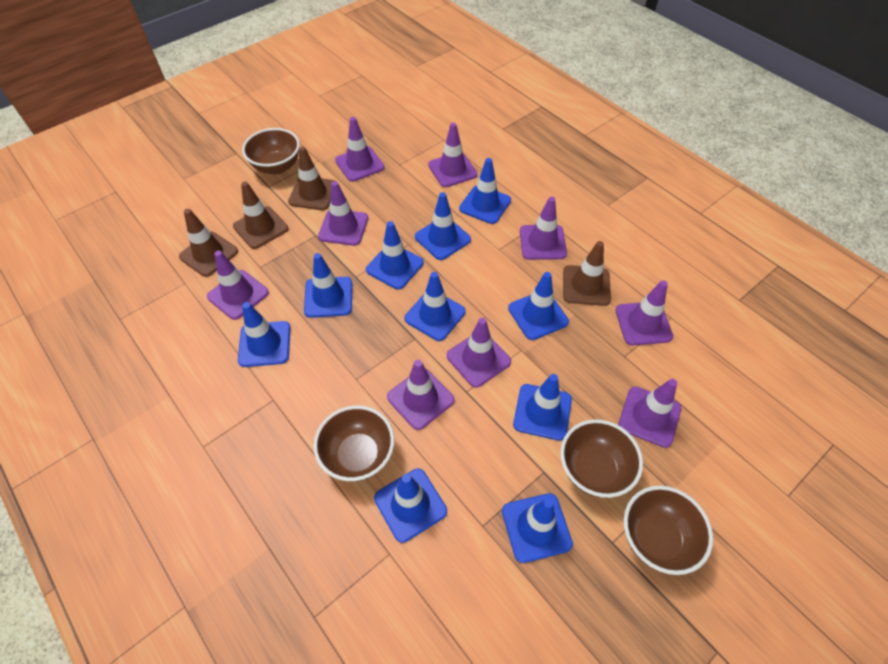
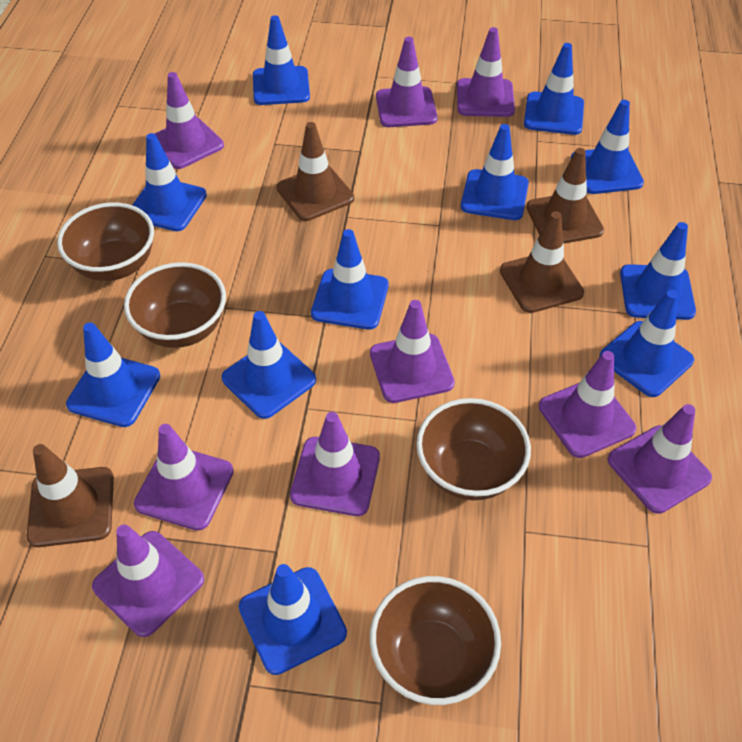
blue traffic cone: 10 -> 11

